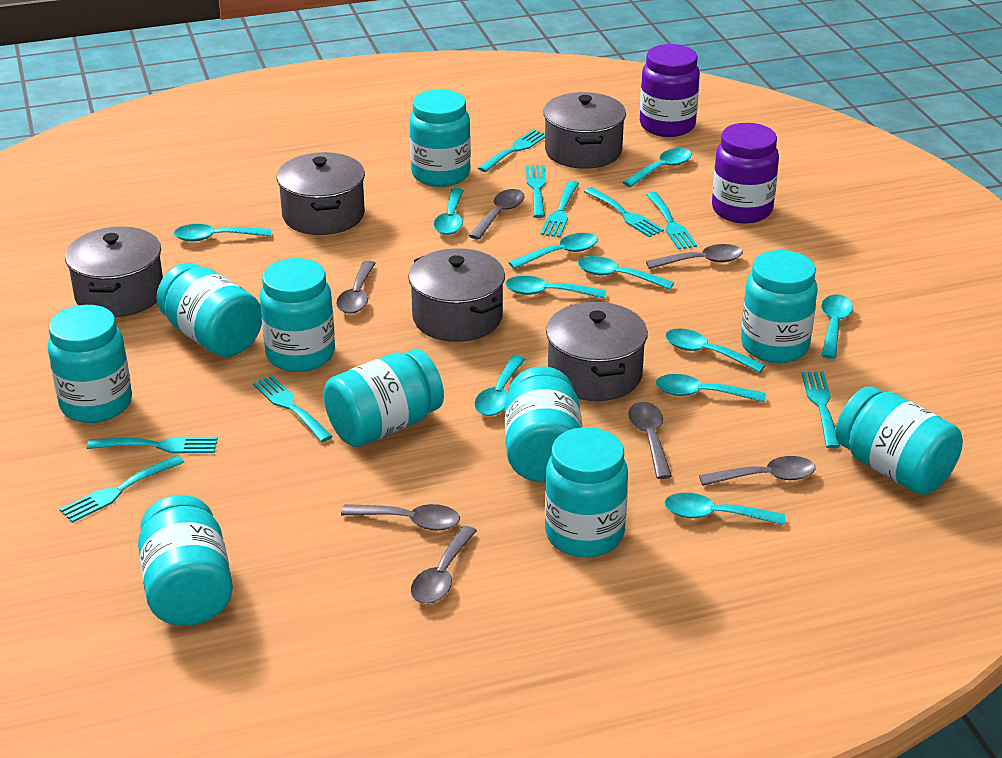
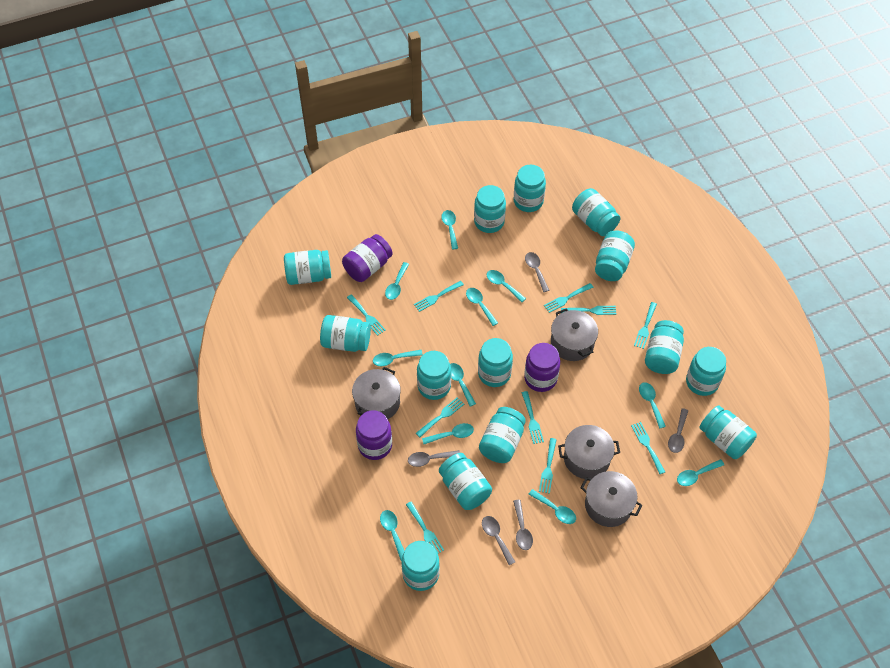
grey pot: 5 -> 4
grey spoon: 7 -> 5
purple jar: 2 -> 3
turquoise fork: 9 -> 10
turquoise jar: 10 -> 14

